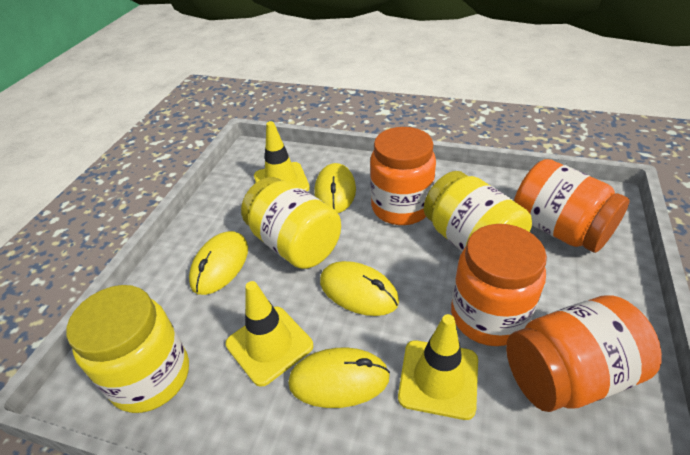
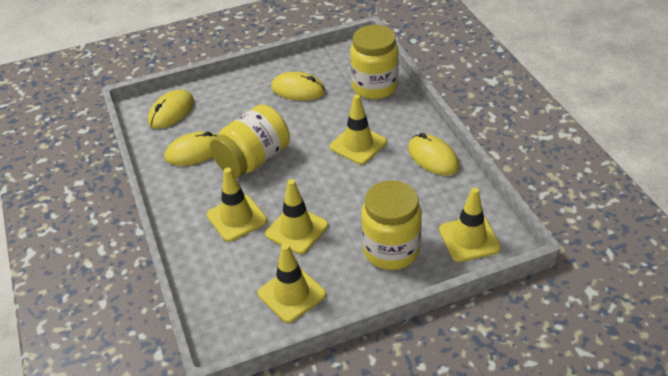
orange jar: 4 -> 0
yellow traffic cone: 3 -> 5

